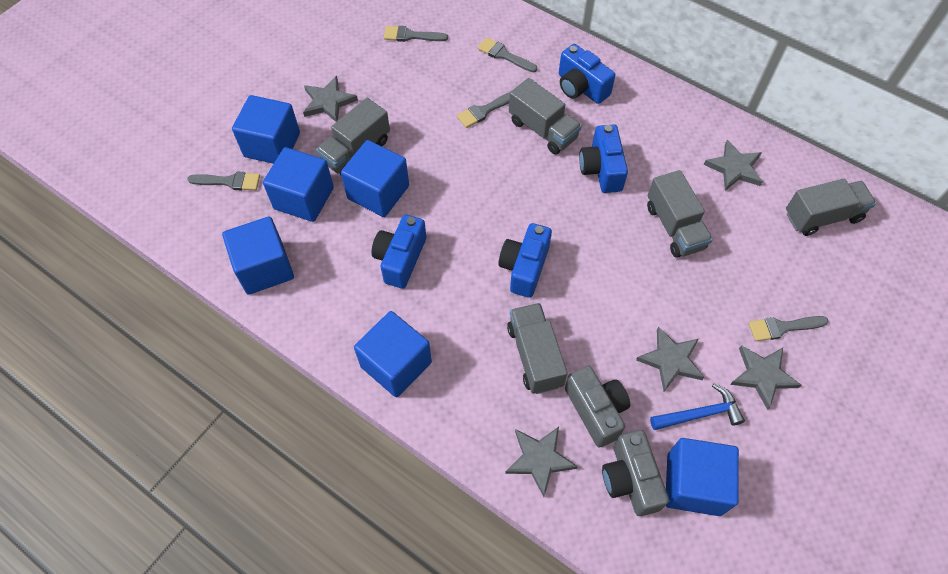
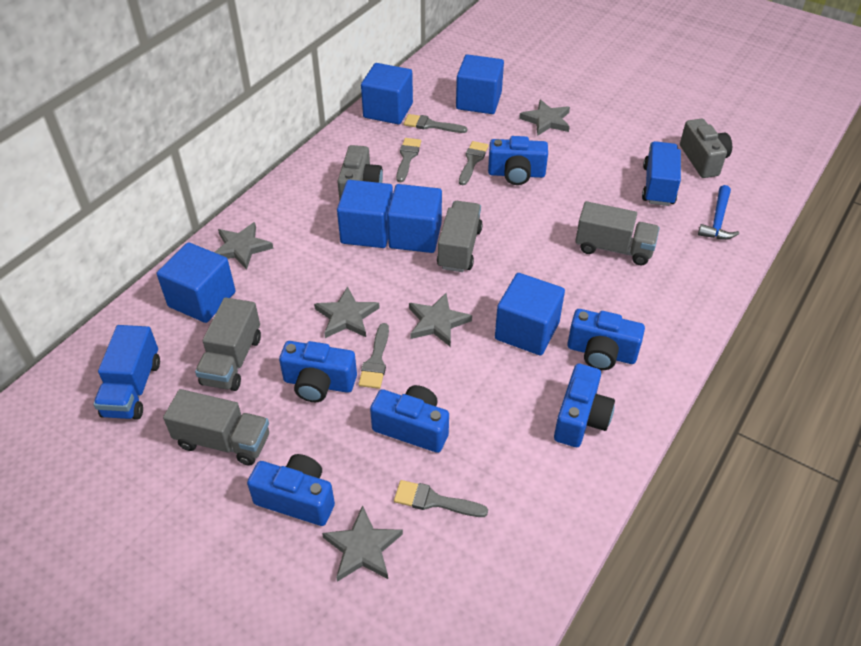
blue camera: 4 -> 6
blue truck: 0 -> 2
grey truck: 5 -> 4

